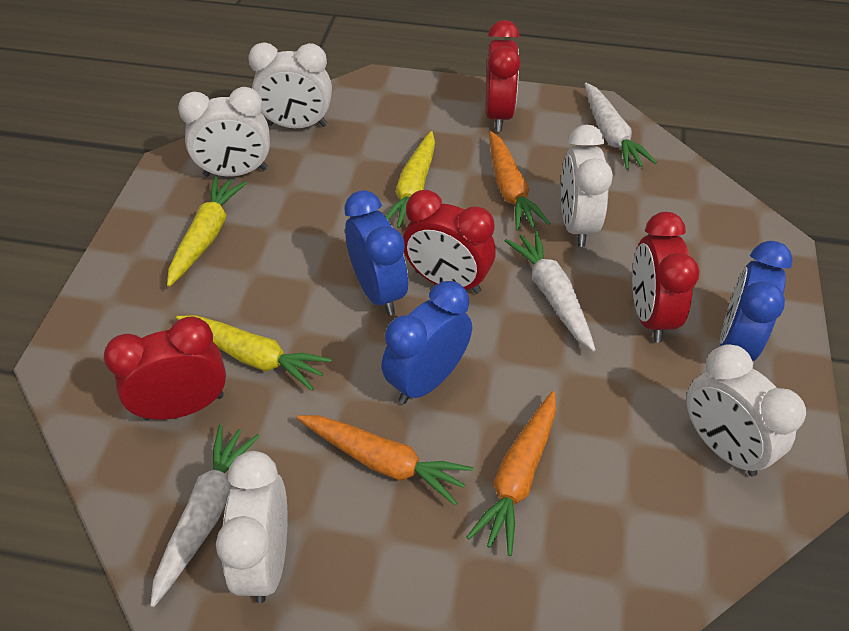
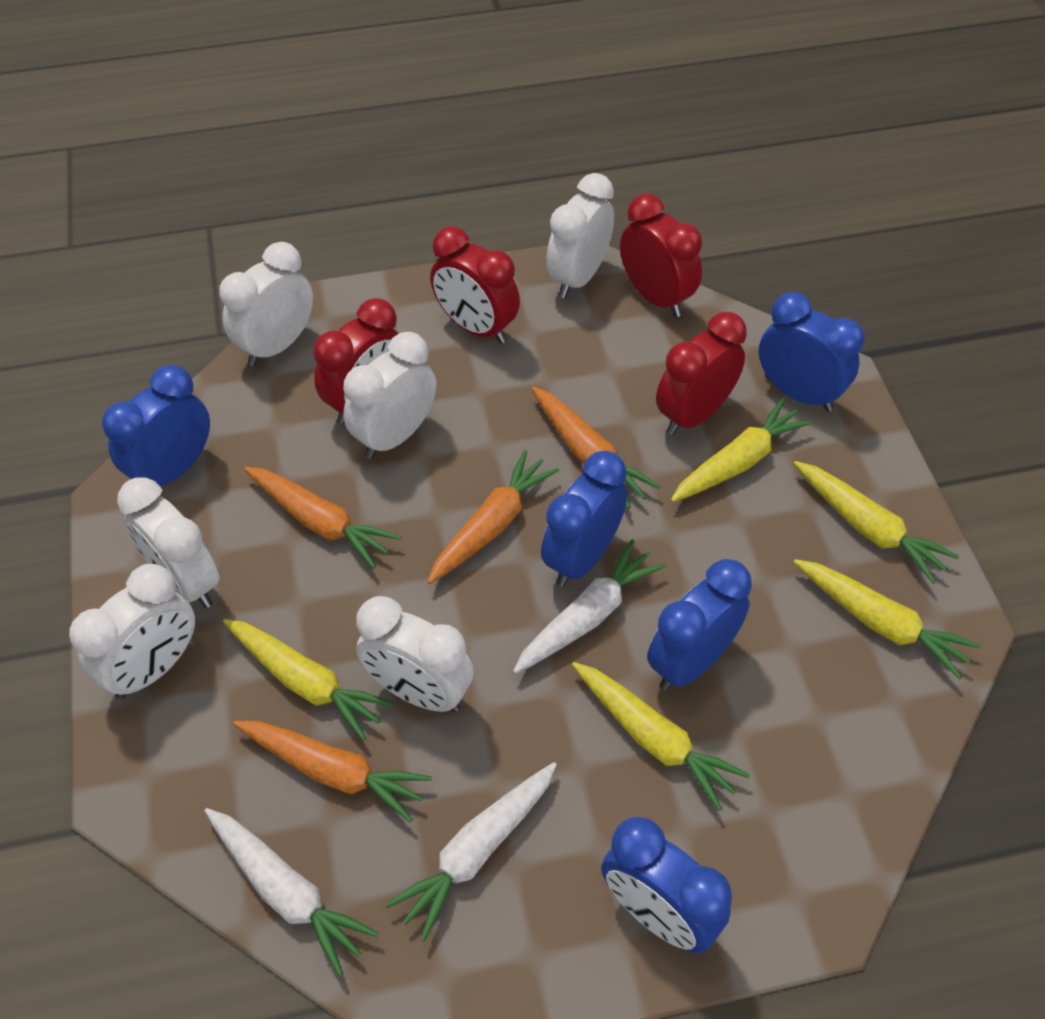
blue clock: 3 -> 5
orange carrot: 3 -> 4
white clock: 5 -> 6
yellow carrot: 3 -> 5

